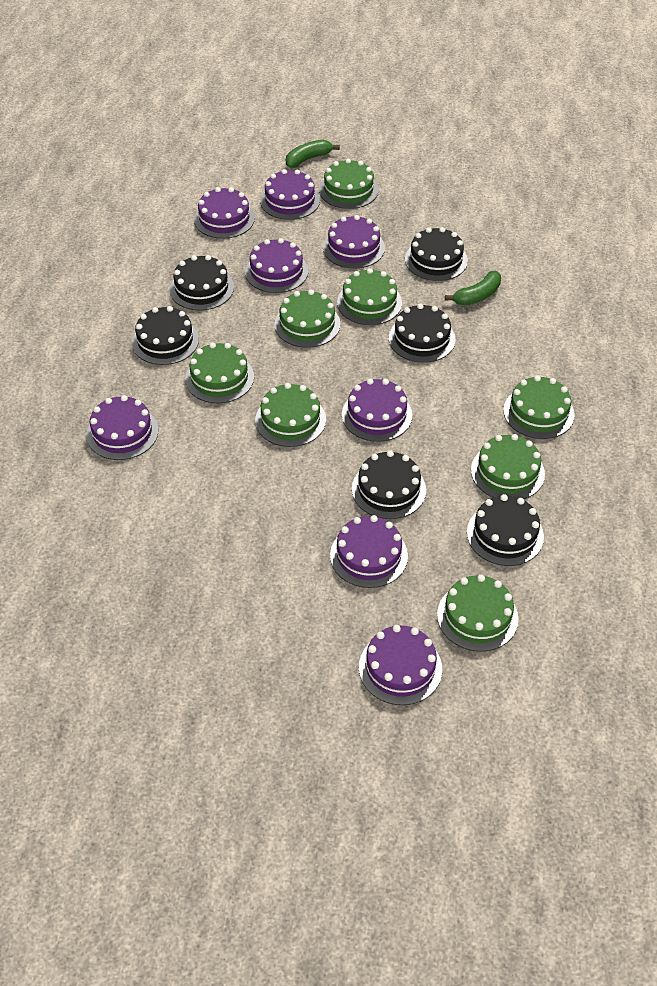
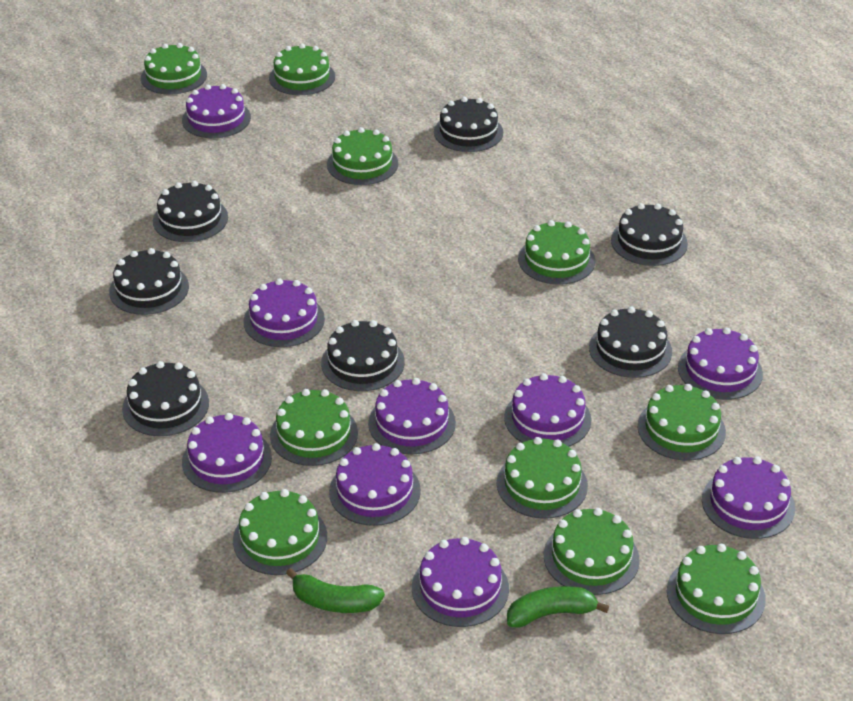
black cake: 6 -> 7
green cake: 8 -> 10
purple cake: 8 -> 9

